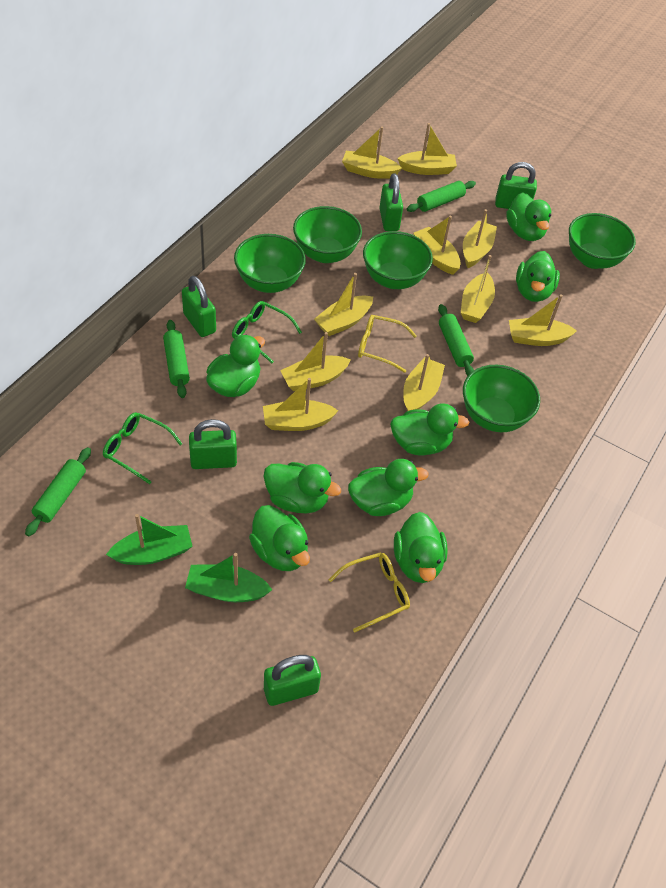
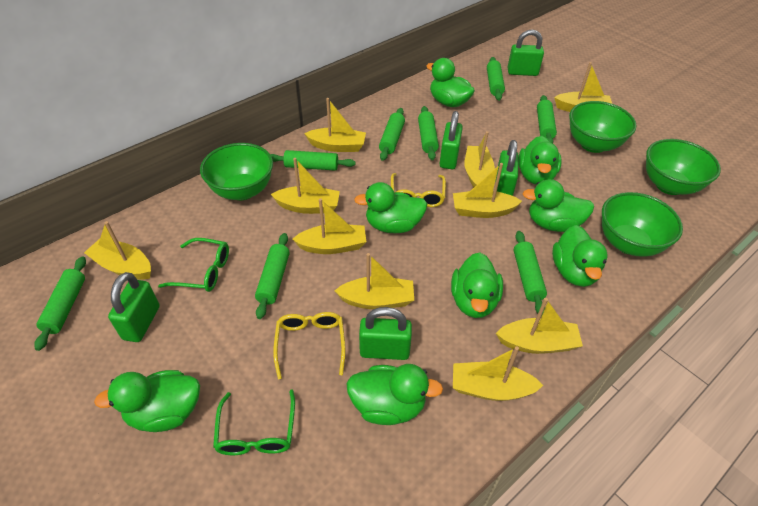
green boat: 2 -> 0
green bowl: 5 -> 4
green rolling pin: 4 -> 8

